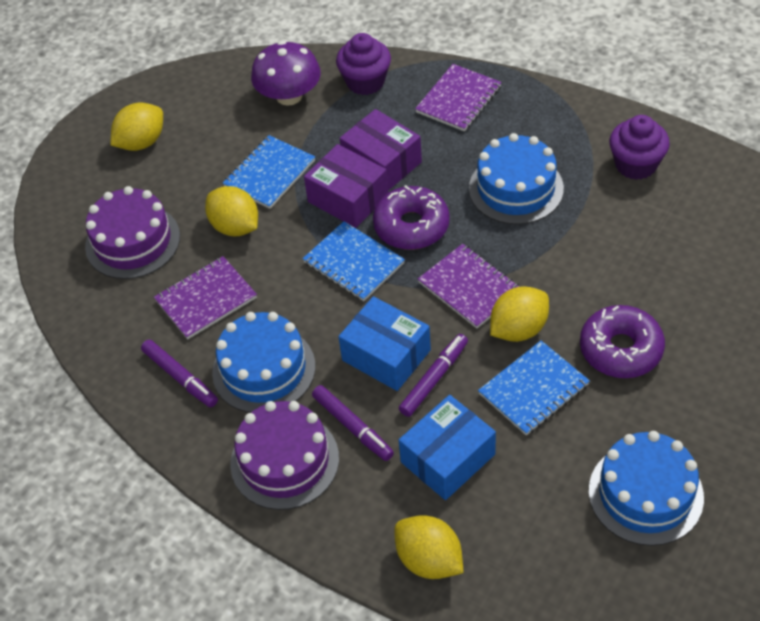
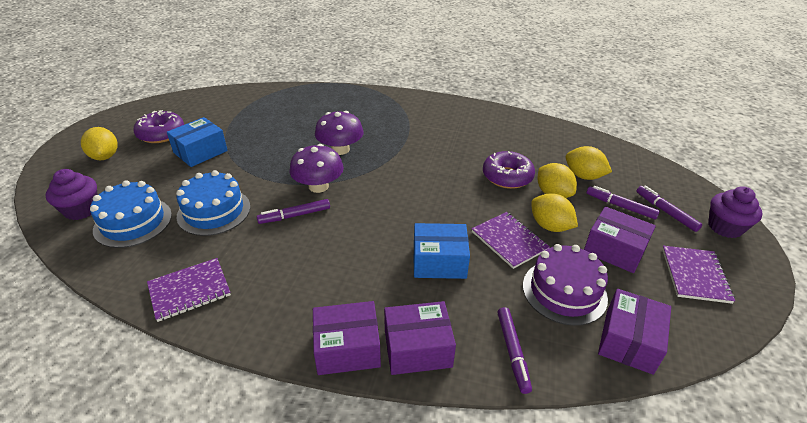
blue cake: 3 -> 2
blue notebook: 3 -> 0
purple box: 2 -> 4
purple cake: 2 -> 1
purple marker: 3 -> 4
purple mushroom: 1 -> 2

